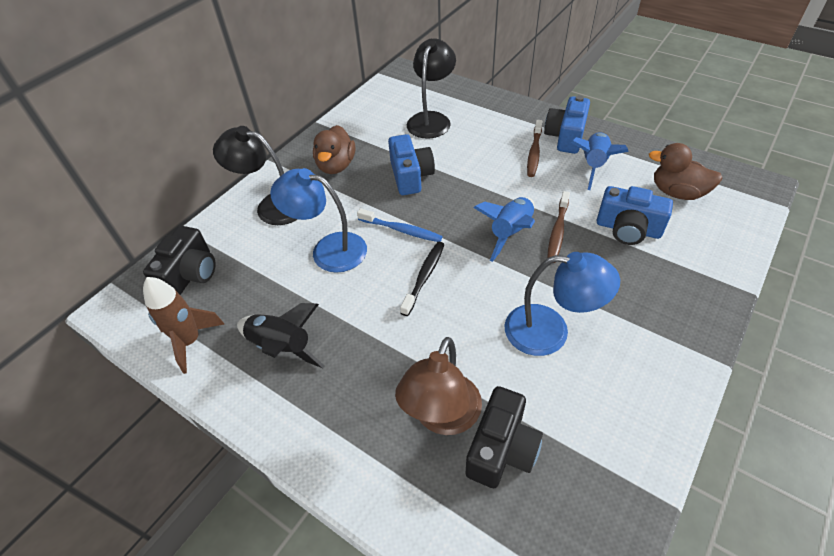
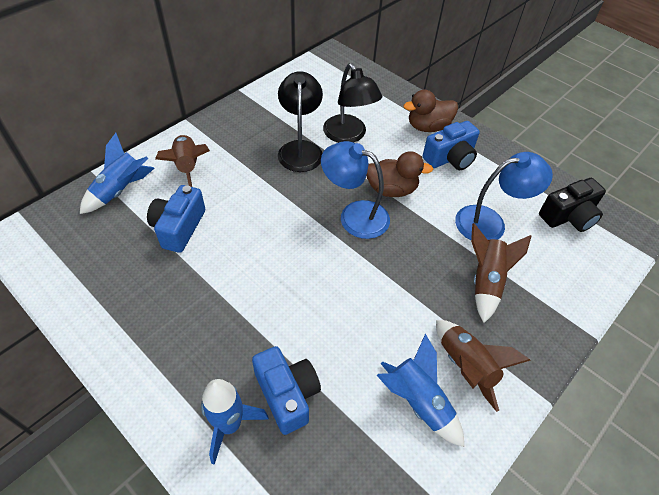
black camera: 2 -> 1
black rocket: 1 -> 0
black toothbrush: 1 -> 0
blue rocket: 2 -> 3
blue toothbrush: 1 -> 0
brown lamp: 1 -> 0
brown rocket: 1 -> 3
brown toothbrush: 2 -> 0

